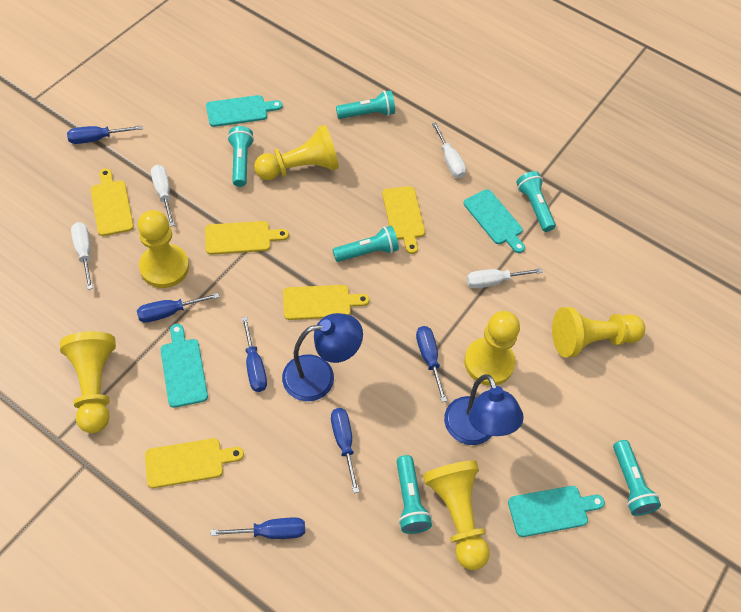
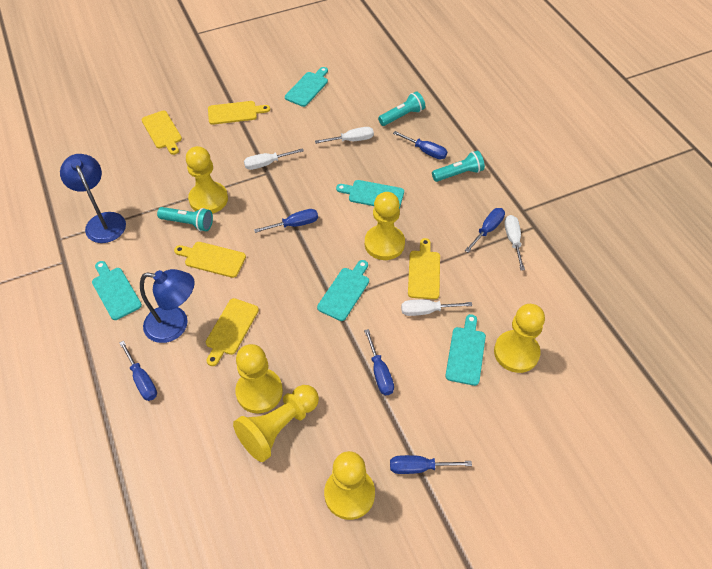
turquoise cutting board: 4 -> 5
turquoise flashlight: 6 -> 3

